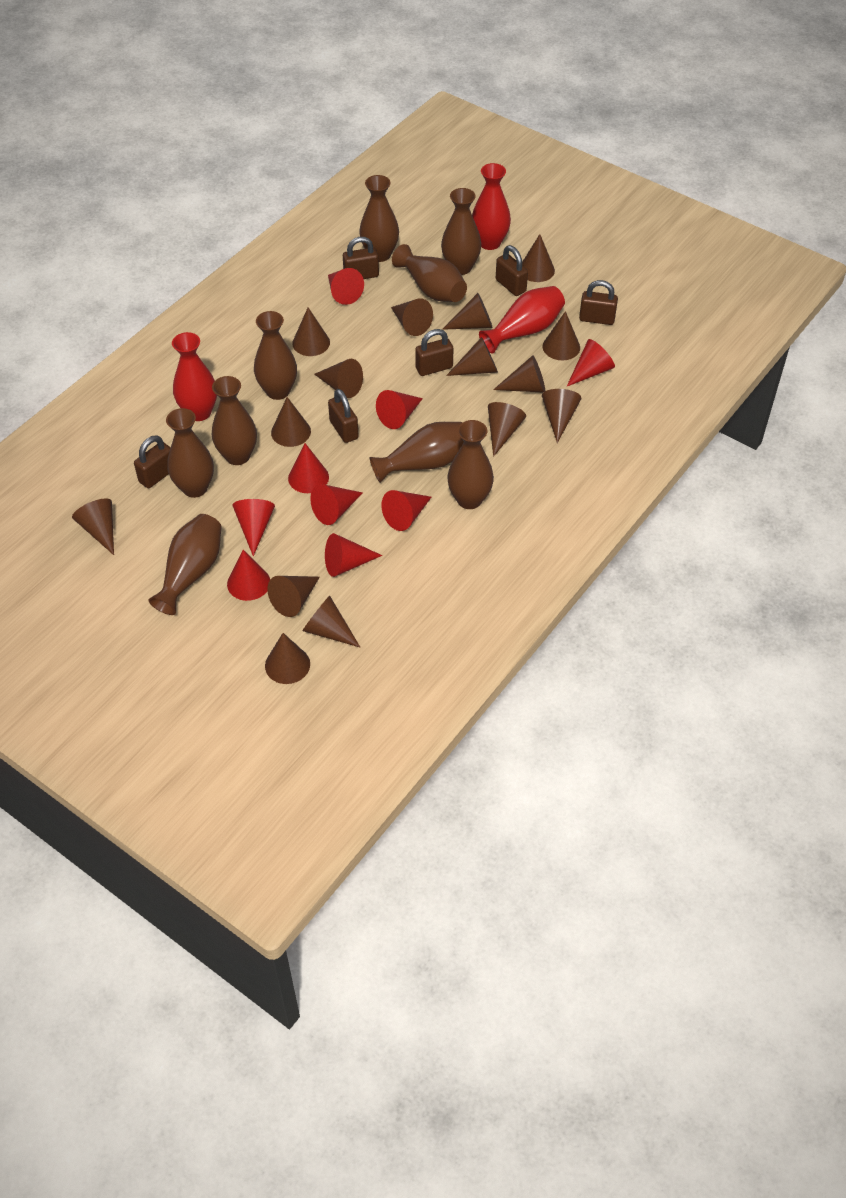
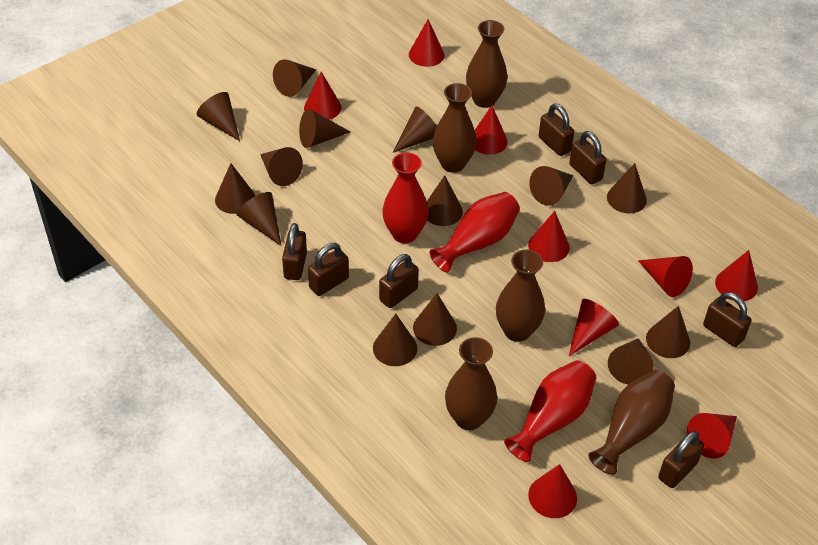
brown cone: 15 -> 14
brown padlock: 6 -> 7
brown vase: 9 -> 5

